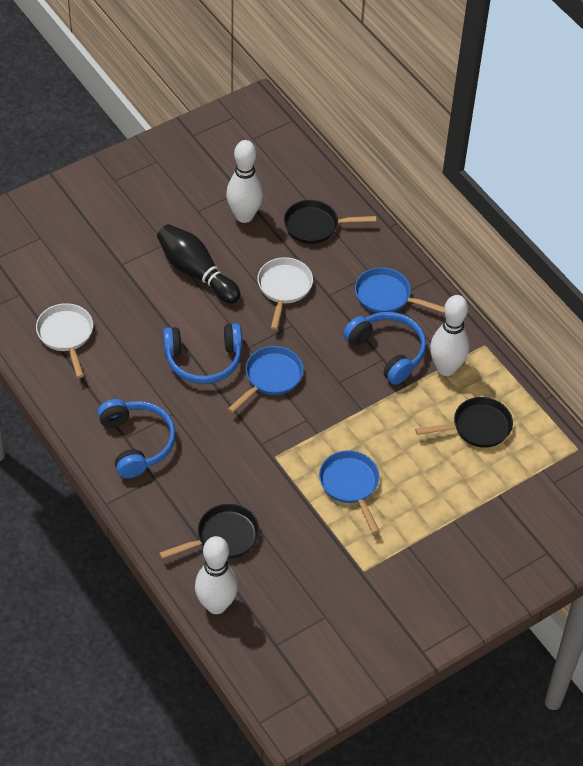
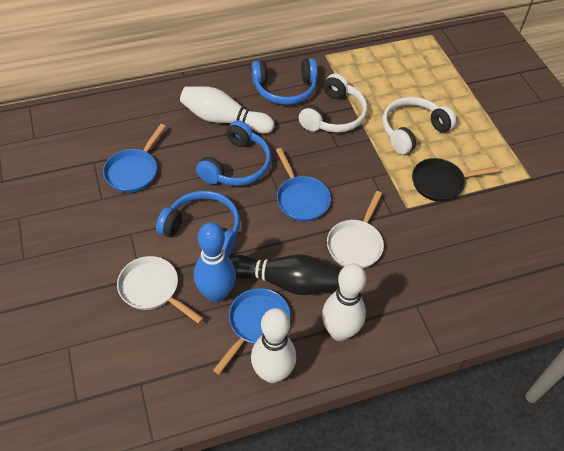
black pan: 3 -> 1
blue bowling pin: 0 -> 1
white headphones: 0 -> 2

